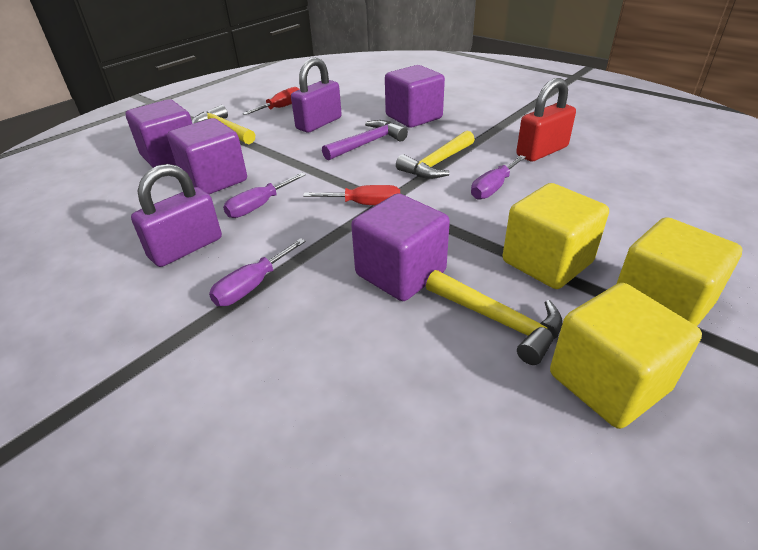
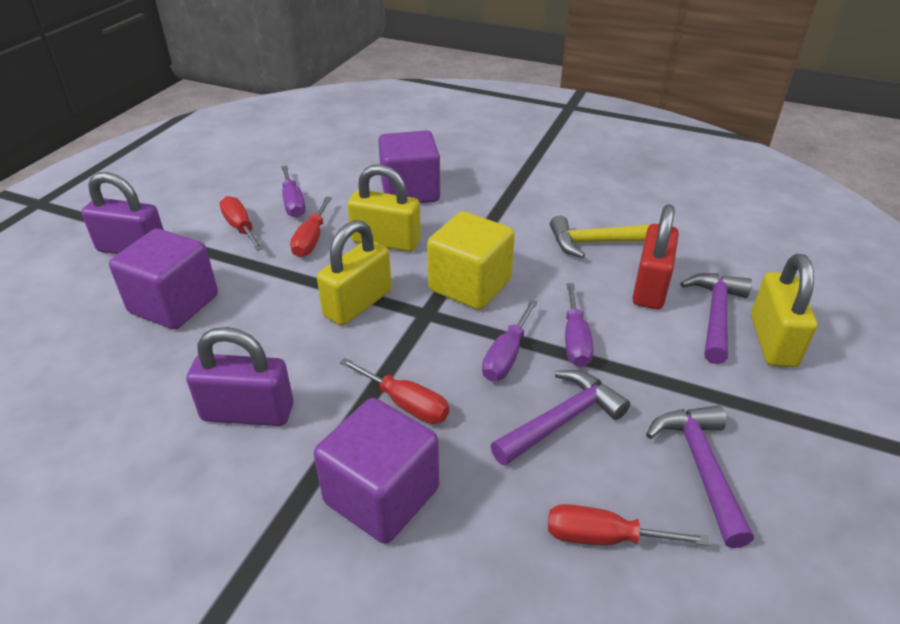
purple cube: 4 -> 3
purple hammer: 1 -> 3
red screwdriver: 2 -> 4
yellow cube: 3 -> 1
yellow hammer: 3 -> 1
yellow padlock: 0 -> 3

